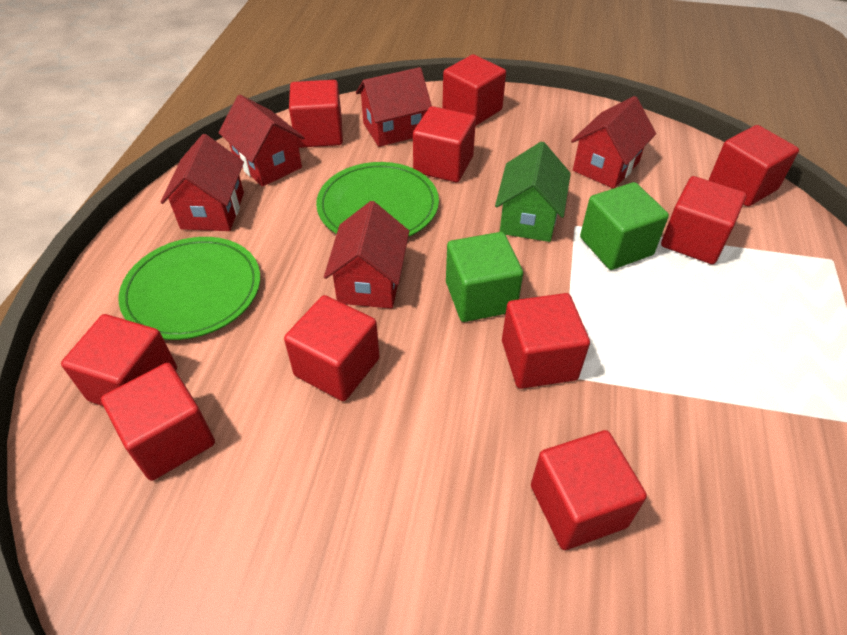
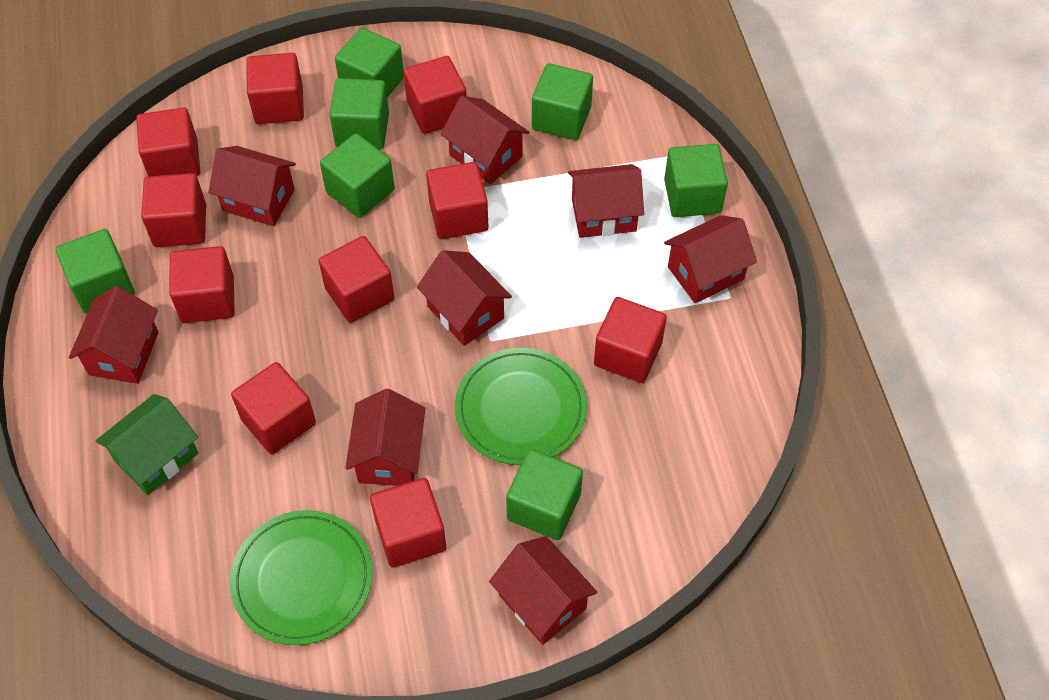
green cube: 2 -> 7
red house: 5 -> 8

